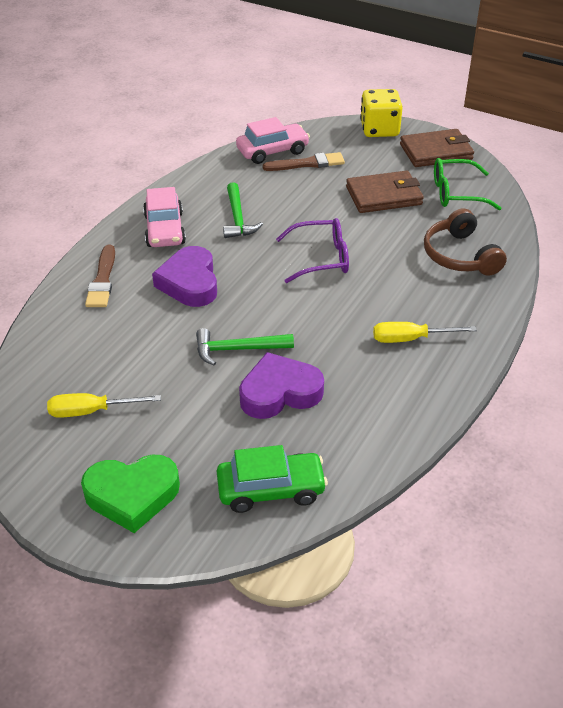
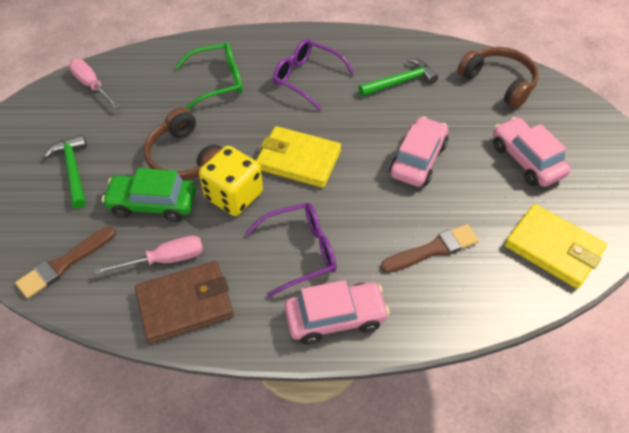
brown headphones: 1 -> 2
brown wallet: 2 -> 1
green heart: 1 -> 0
pink car: 2 -> 3
pink screwdriver: 0 -> 2
purple glasses: 1 -> 2
purple heart: 2 -> 0
yellow screwdriver: 2 -> 0
yellow wallet: 0 -> 2

